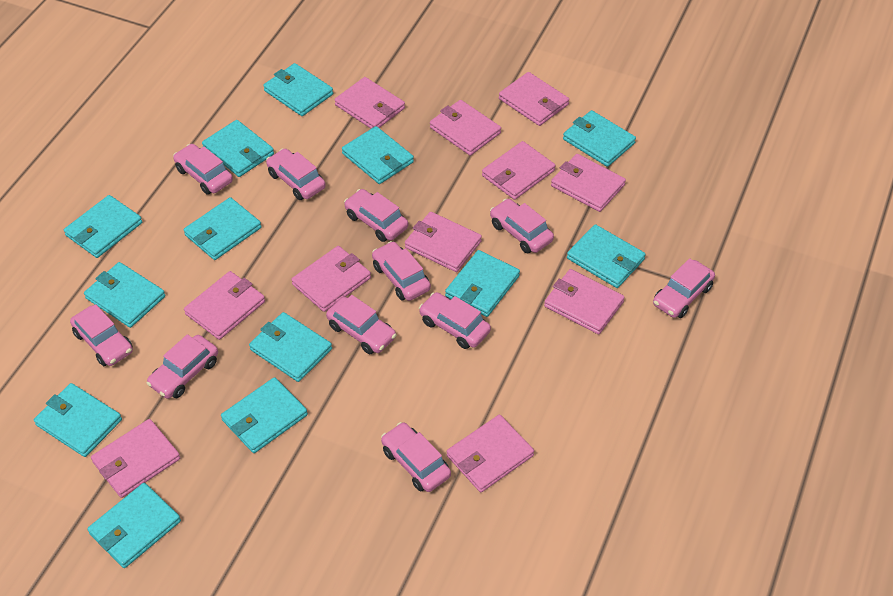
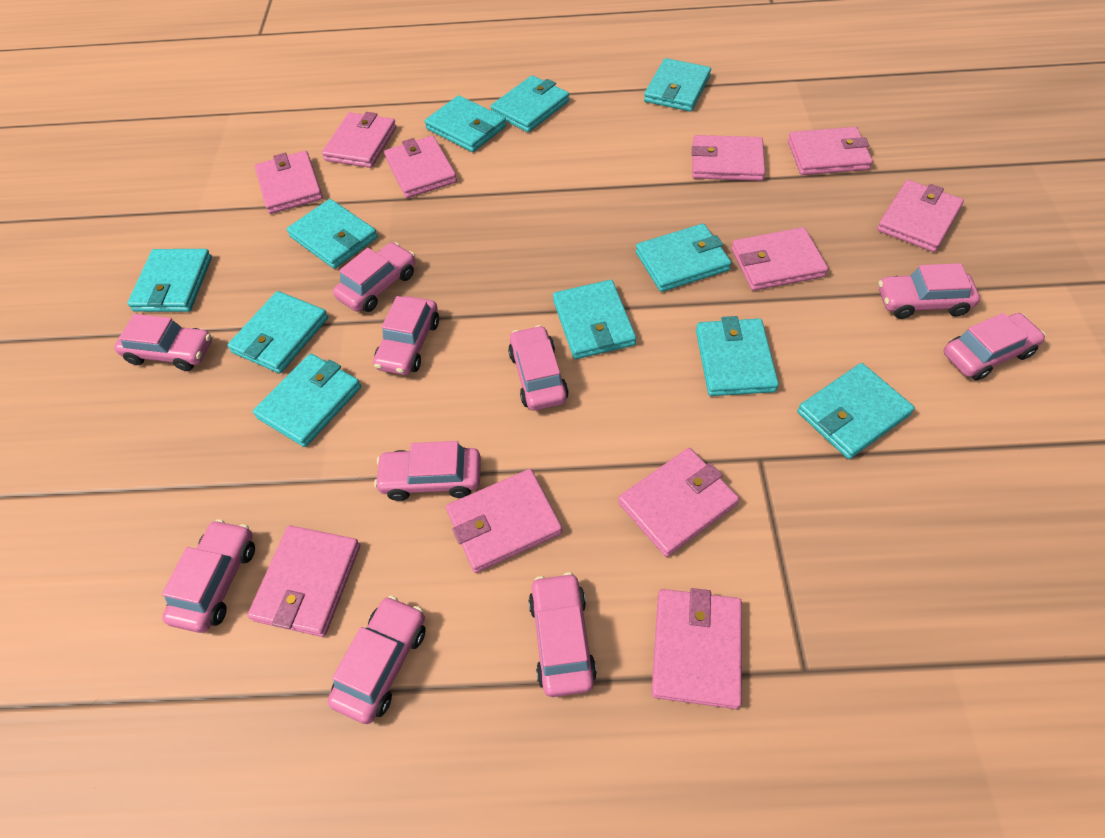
pink car: 11 -> 10
turquoise wallet: 13 -> 11

